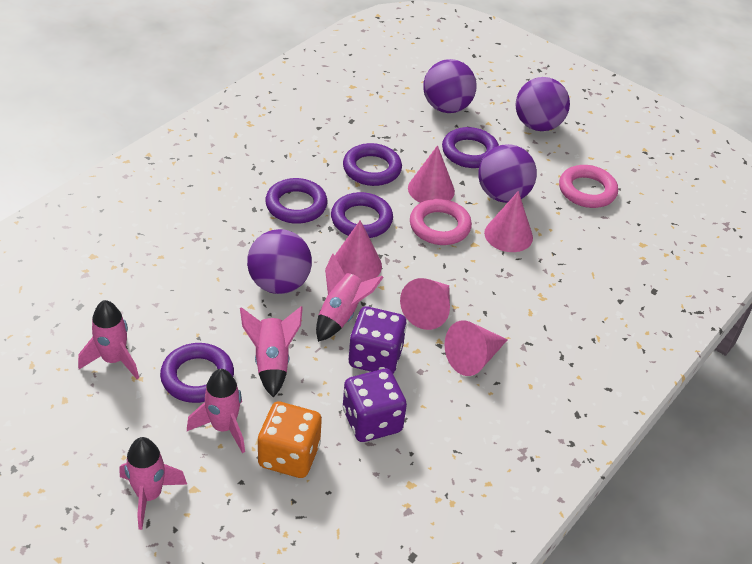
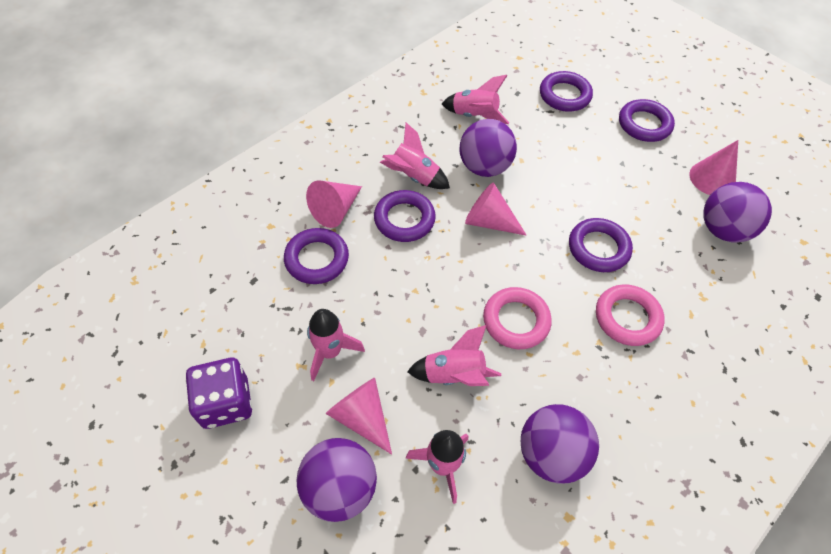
orange dice: 1 -> 0
pink cone: 5 -> 4
purple dice: 2 -> 1

